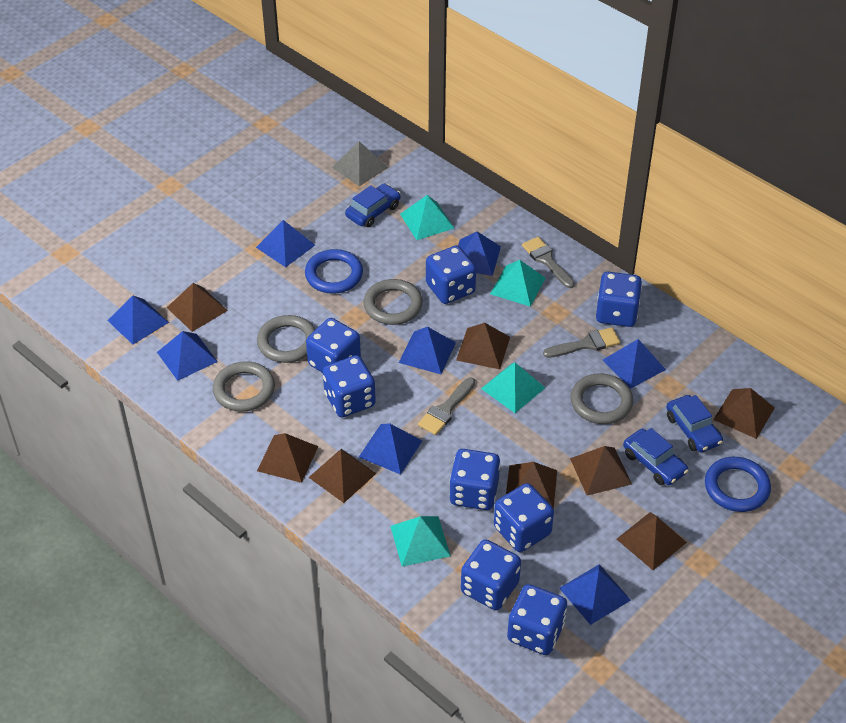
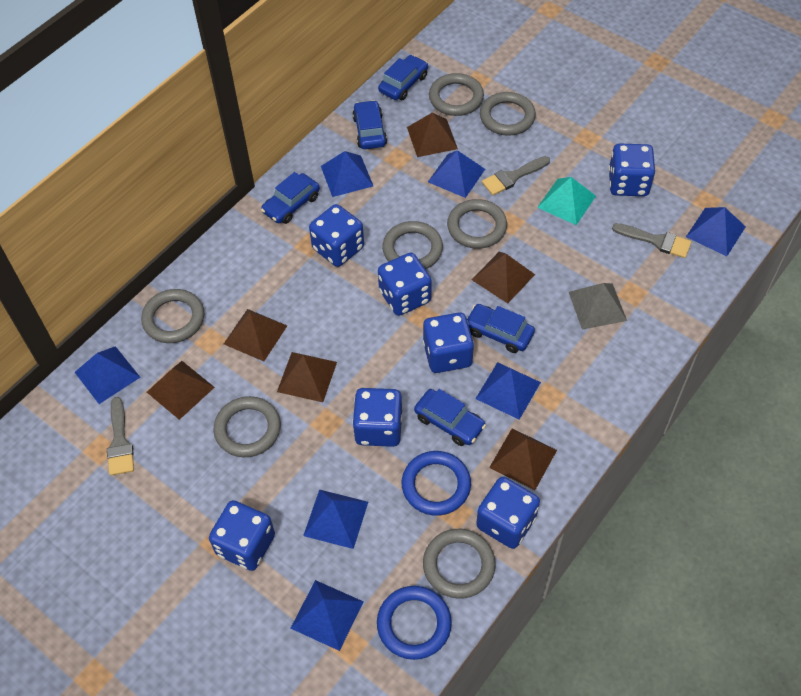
blue car: 3 -> 5
blue dice: 8 -> 7
blue pyramid: 8 -> 7
brown pyramid: 8 -> 6
grey ring: 4 -> 7
turquoise pyramid: 4 -> 1

